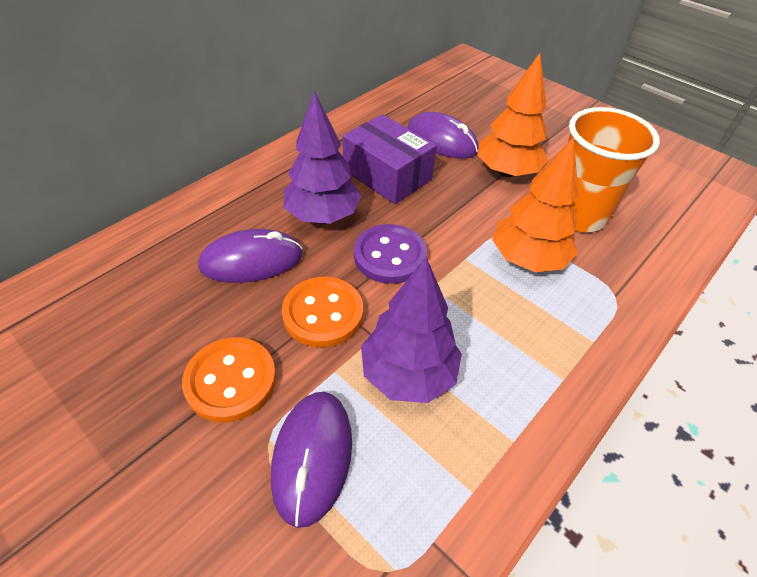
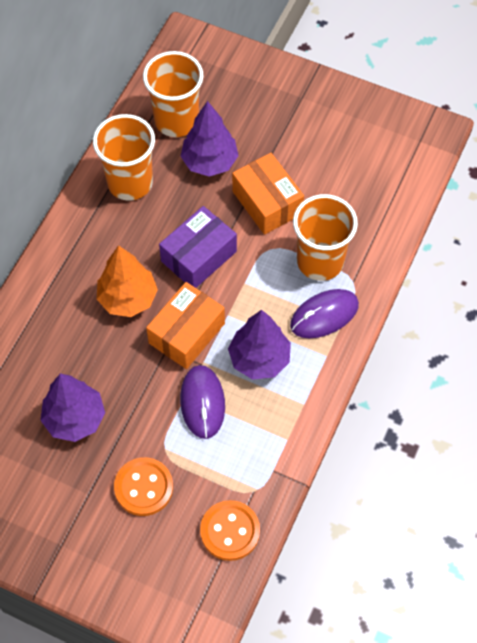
orange box: 0 -> 2
orange cup: 1 -> 3
orange tree: 2 -> 1
purple button: 1 -> 0
purple mouse: 3 -> 2
purple tree: 2 -> 3

